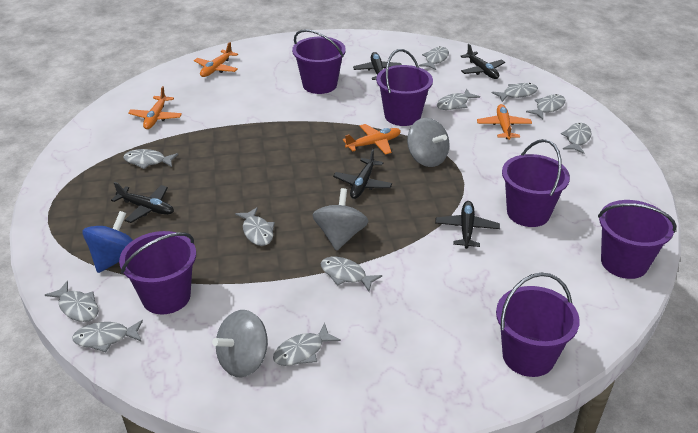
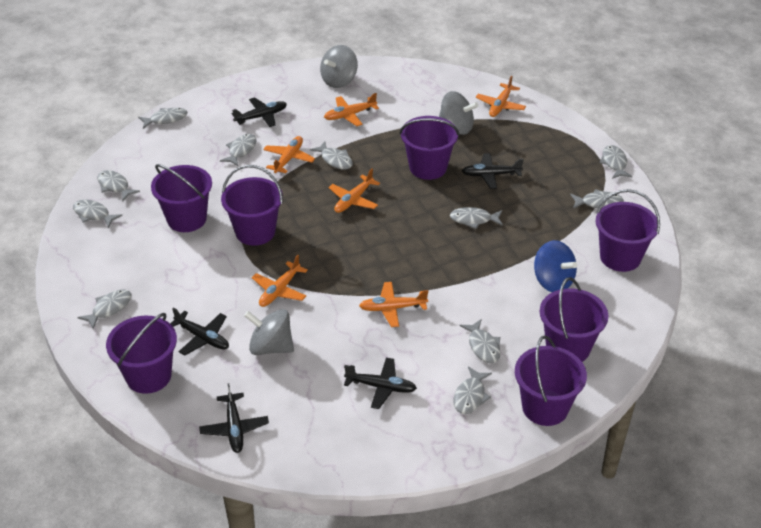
orange plane: 4 -> 6
purple bucket: 6 -> 7

